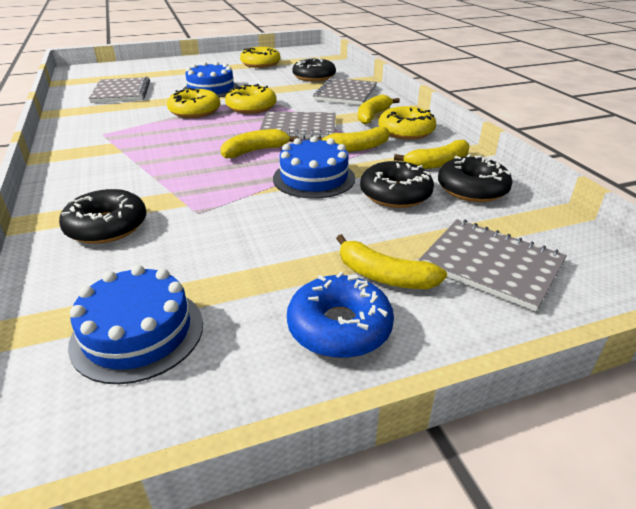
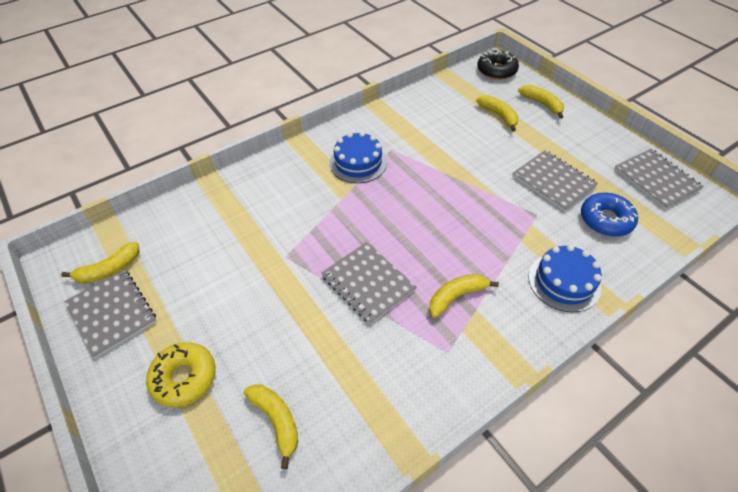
black donut: 4 -> 1
blue cake: 3 -> 2
yellow donut: 4 -> 1

